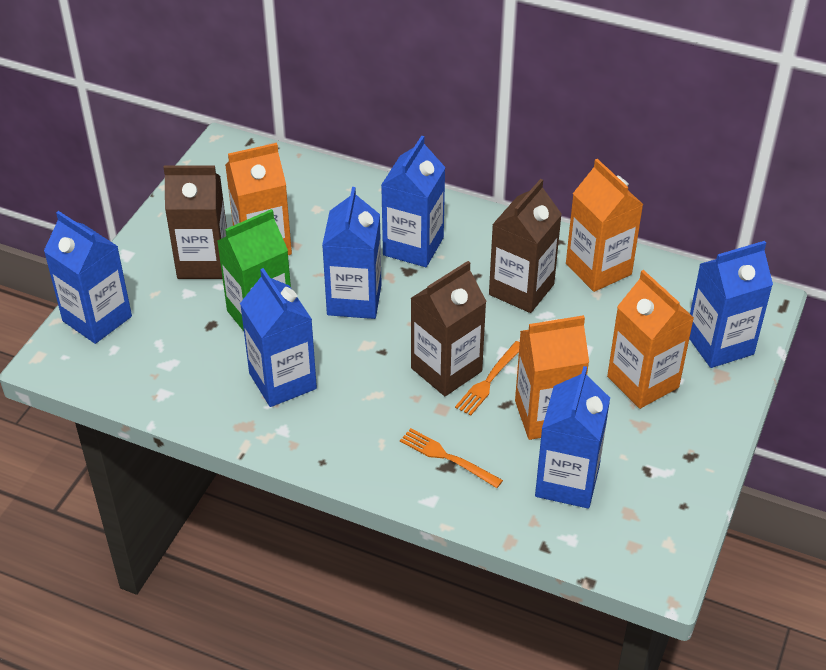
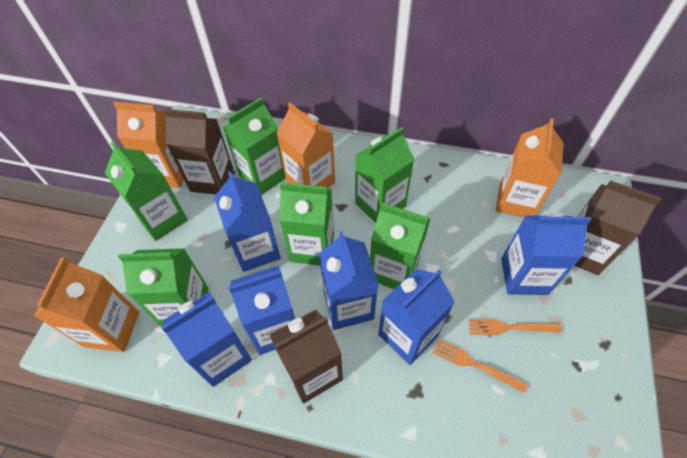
green carton: 1 -> 6

